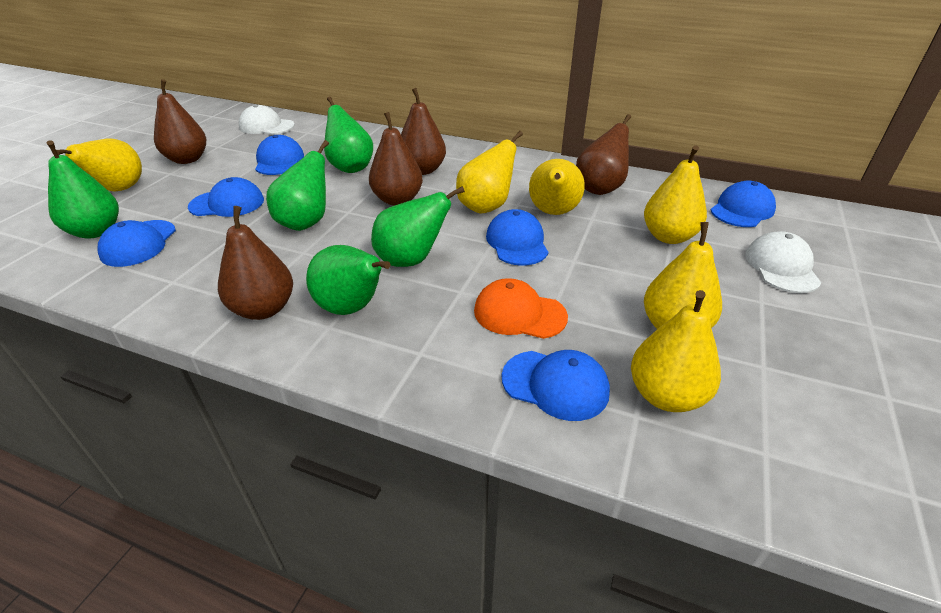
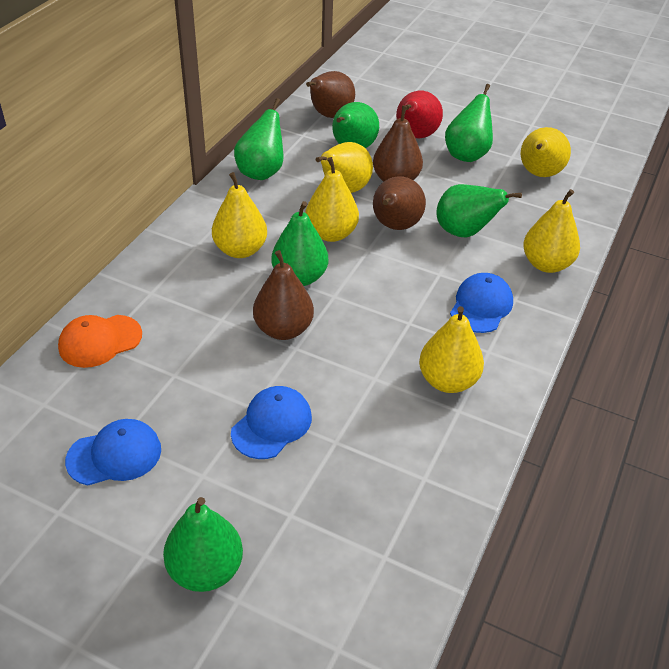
blue cap: 6 -> 3
brown pear: 5 -> 4
green pear: 5 -> 6
red pear: 0 -> 1
white cap: 2 -> 0

